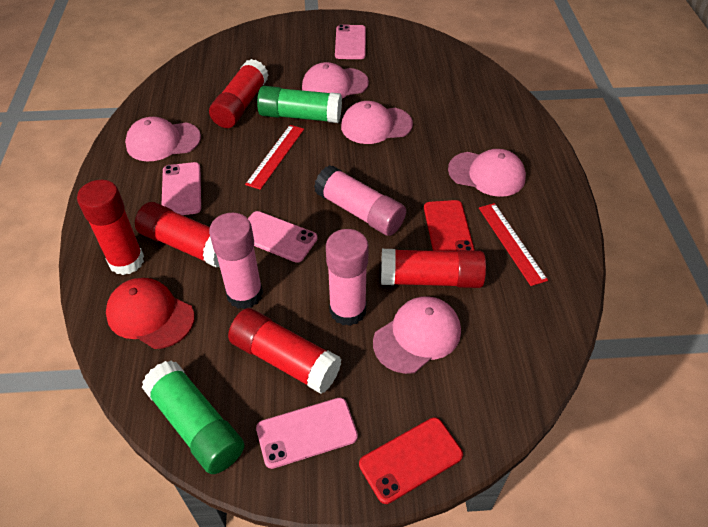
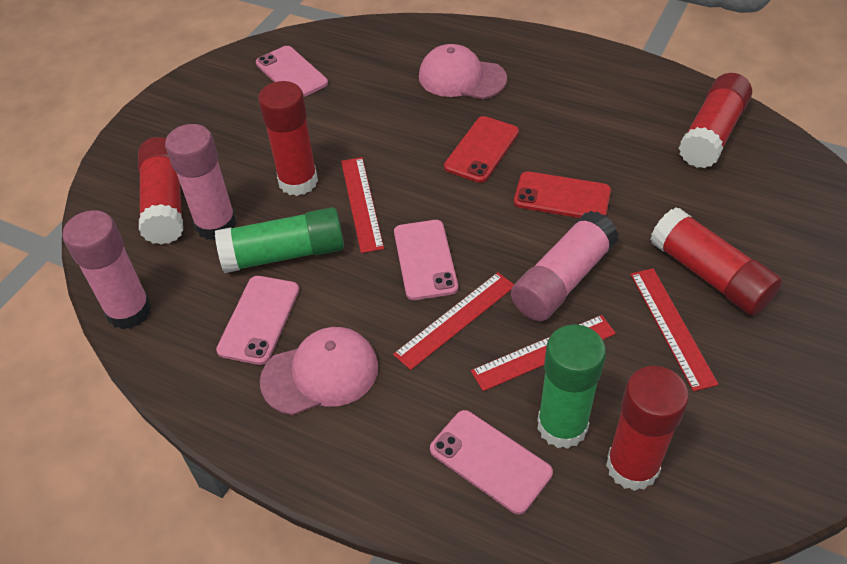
pink cap: 5 -> 2
red cap: 1 -> 0
red ruler: 2 -> 4

